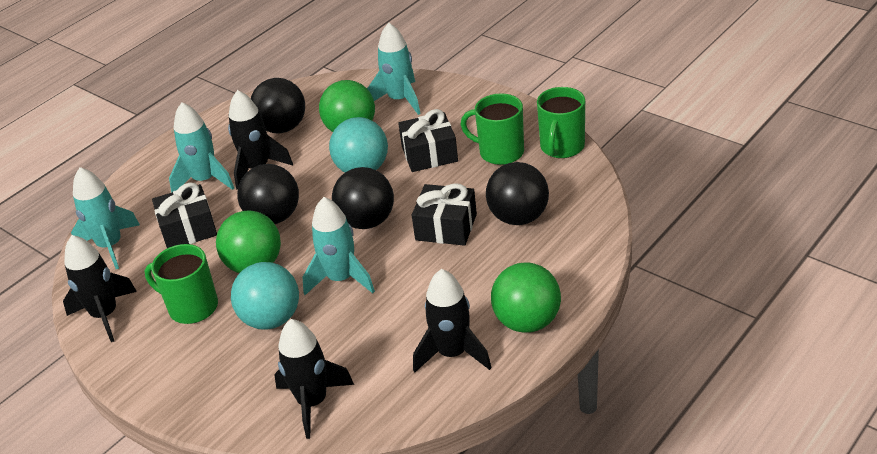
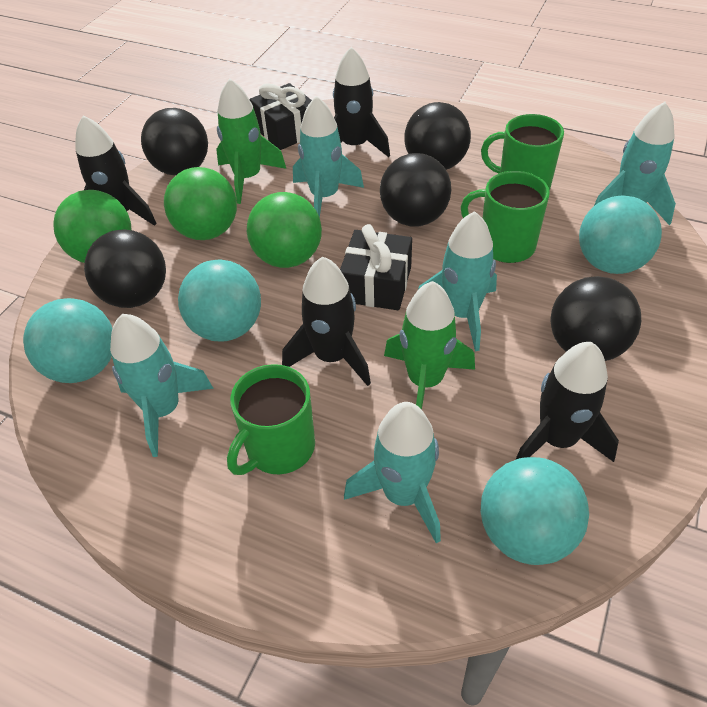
black ball: 4 -> 5
black gift: 3 -> 2
green rocket: 0 -> 2
turquoise ball: 2 -> 4
turquoise rocket: 4 -> 5

